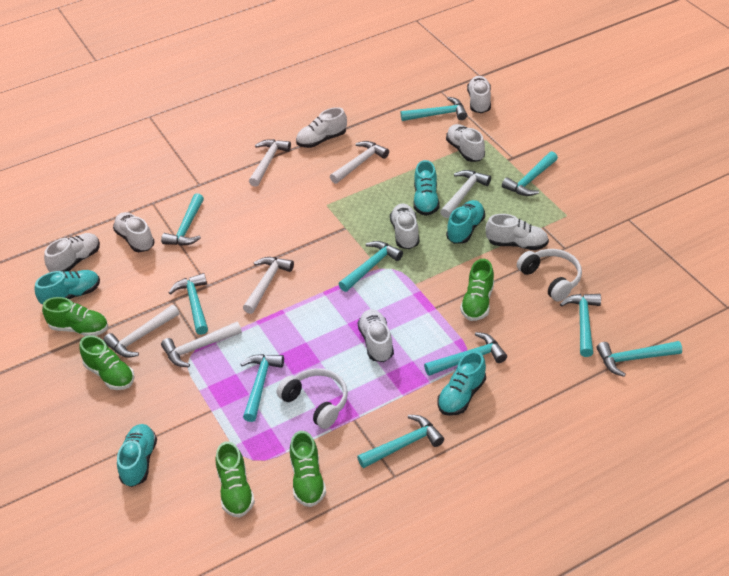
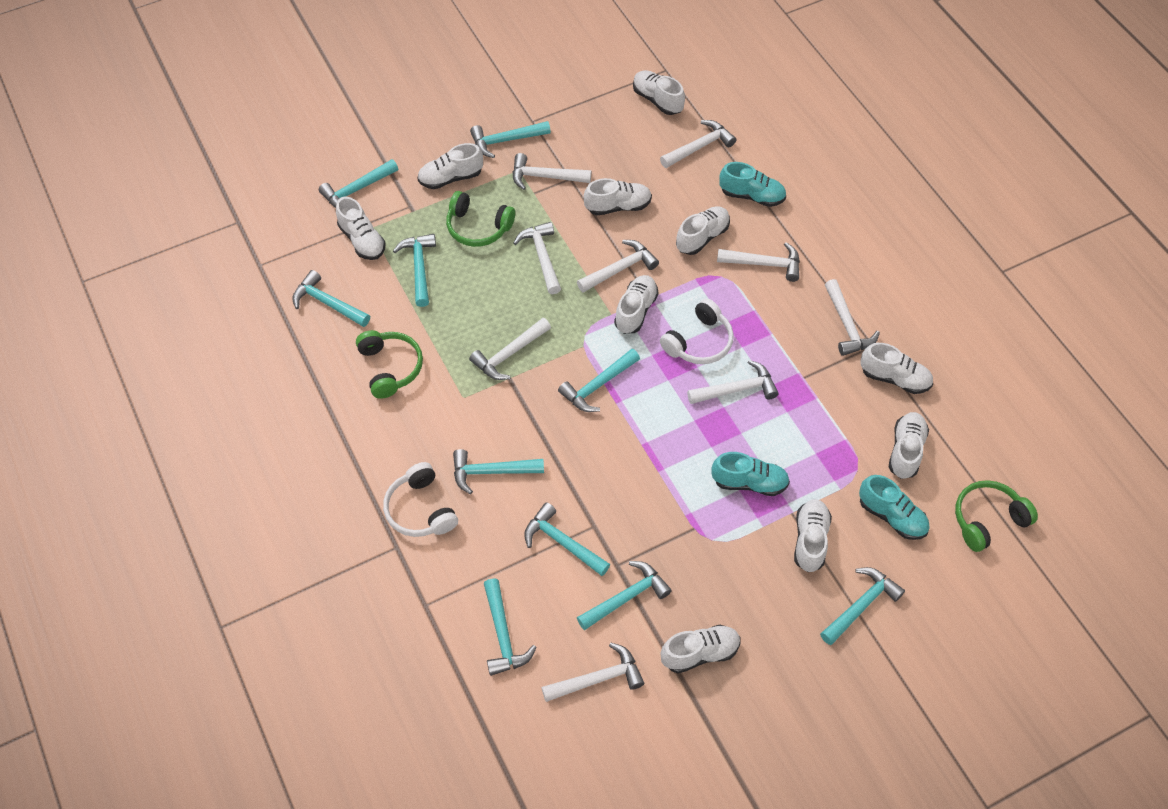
green headphones: 0 -> 3
green shoe: 5 -> 0
turquoise shoe: 5 -> 3
white hammer: 6 -> 9
white shoe: 8 -> 10

